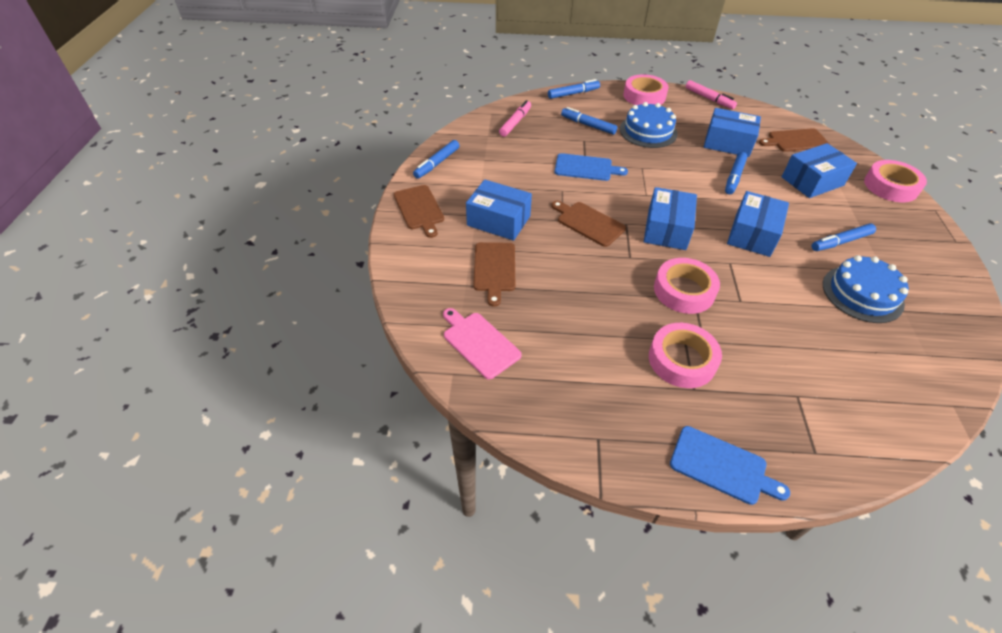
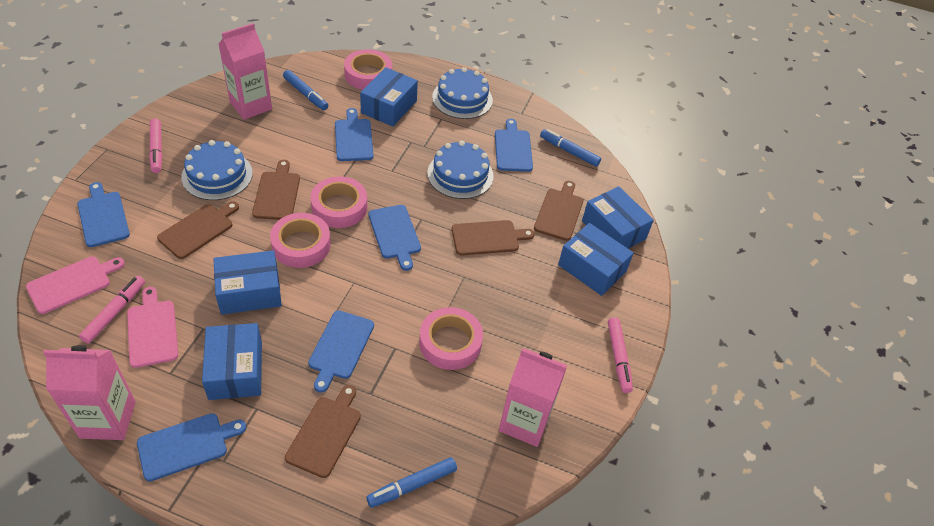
blue cake: 2 -> 3
blue cutting board: 2 -> 6
blue marker: 5 -> 3
brown cutting board: 4 -> 5
pink carton: 0 -> 3
pink cutting board: 1 -> 2
pink marker: 2 -> 3

